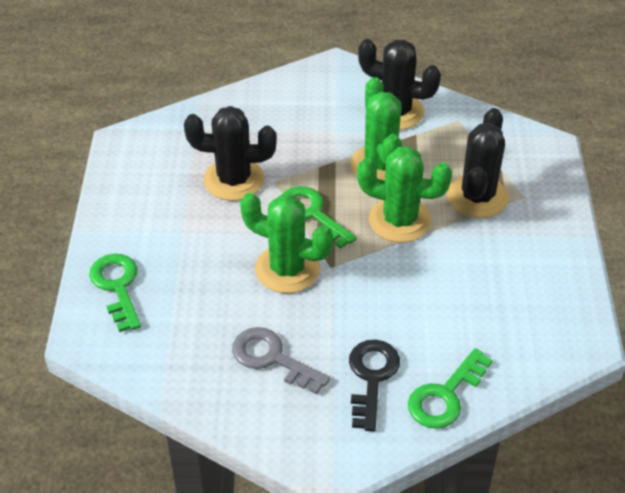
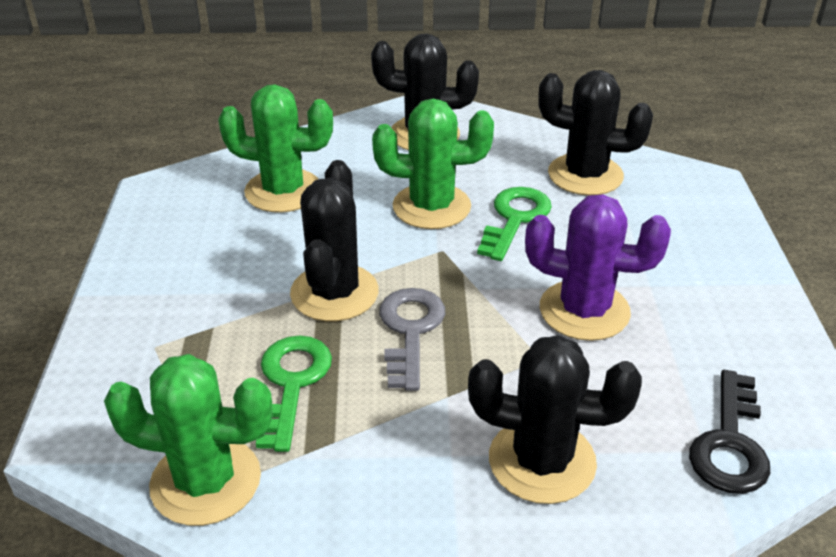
black cactus: 3 -> 4
green key: 3 -> 2
purple cactus: 0 -> 1

